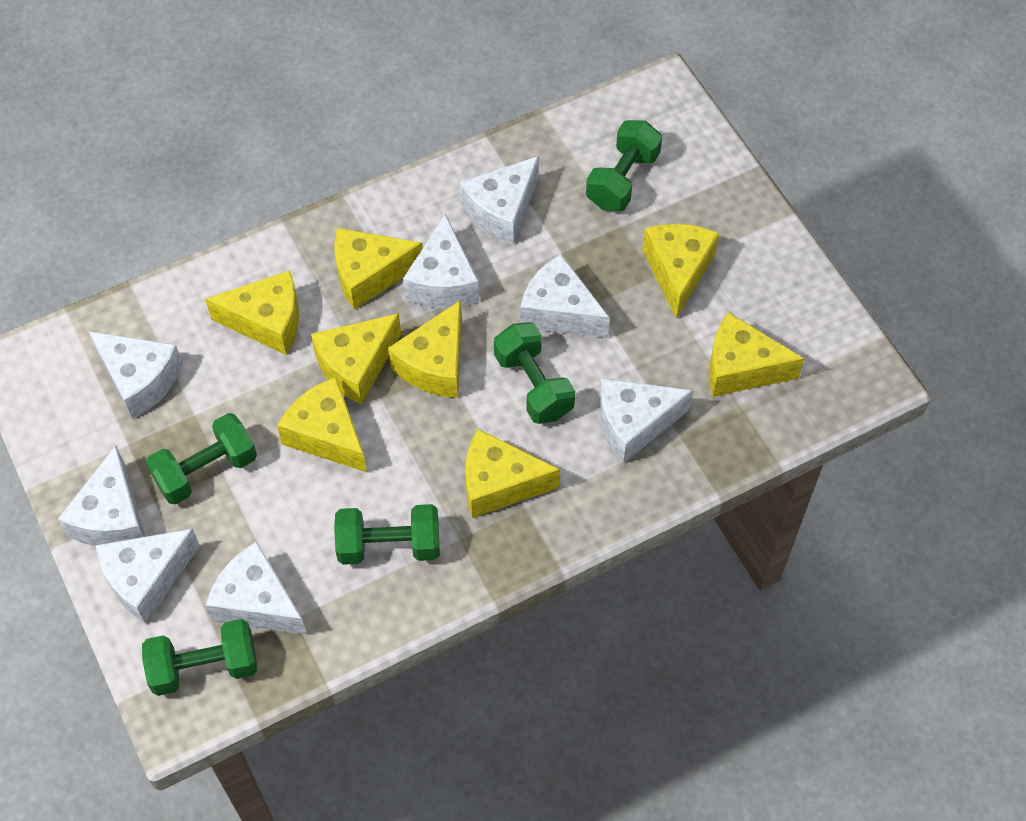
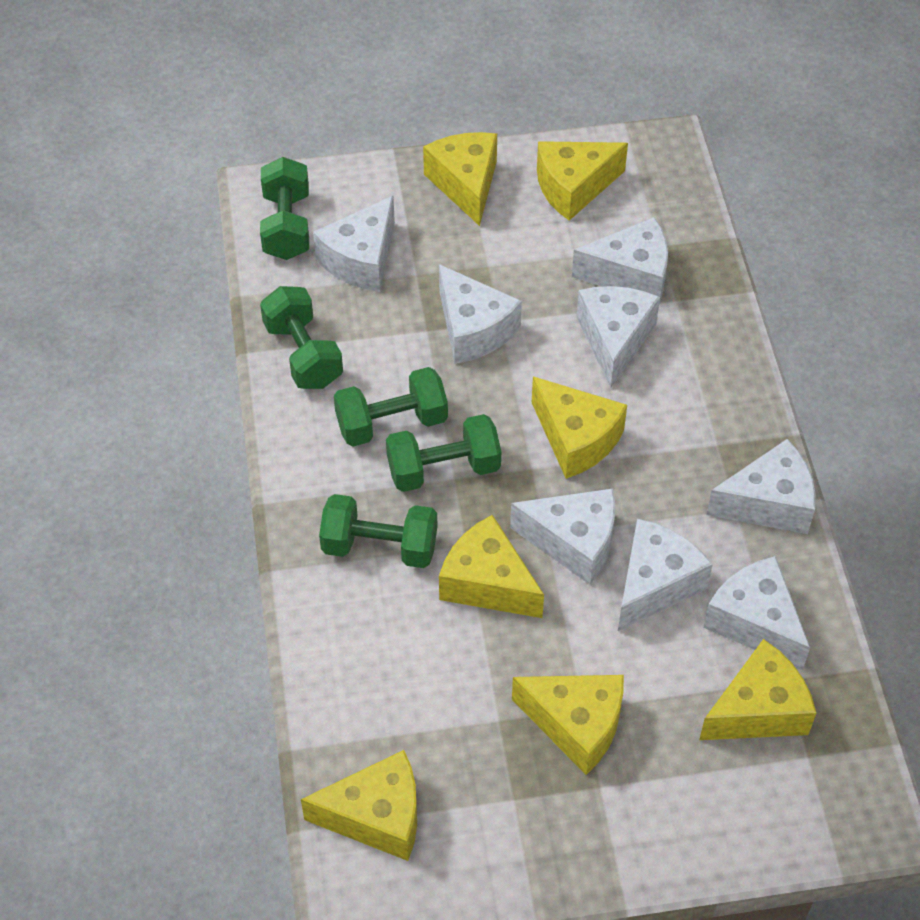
yellow cheese: 8 -> 7

